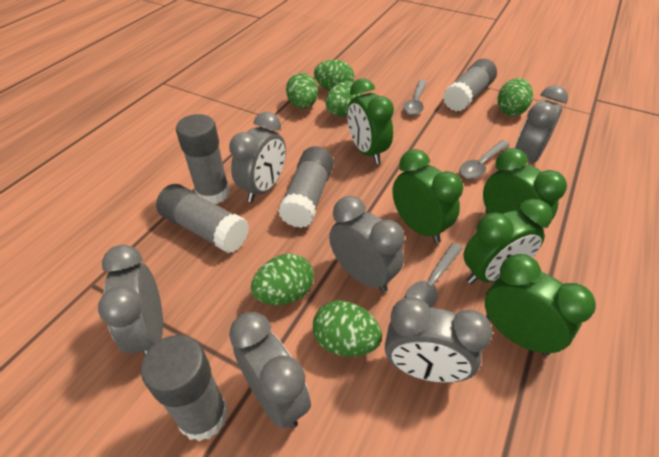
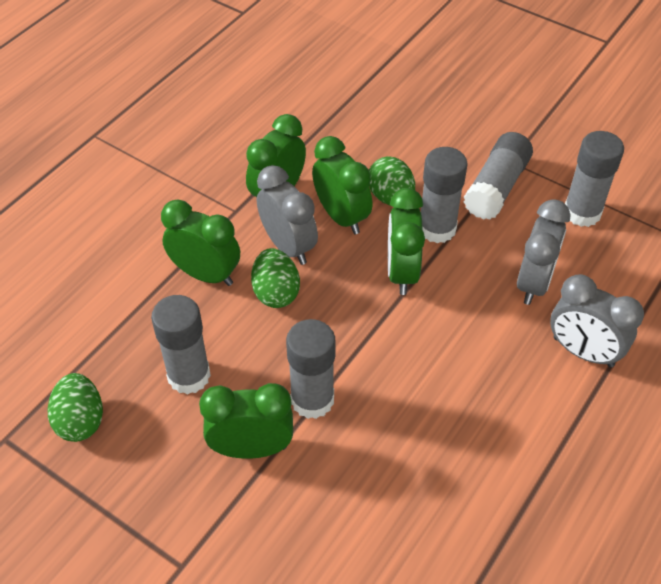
green egg: 6 -> 3
grey clock: 6 -> 3
grey spoon: 3 -> 0

